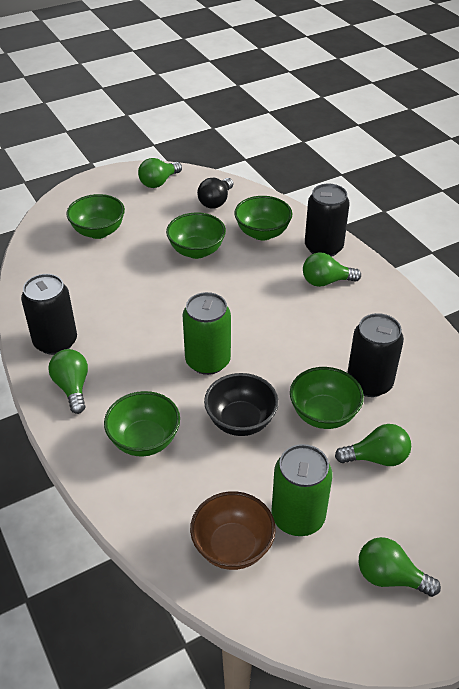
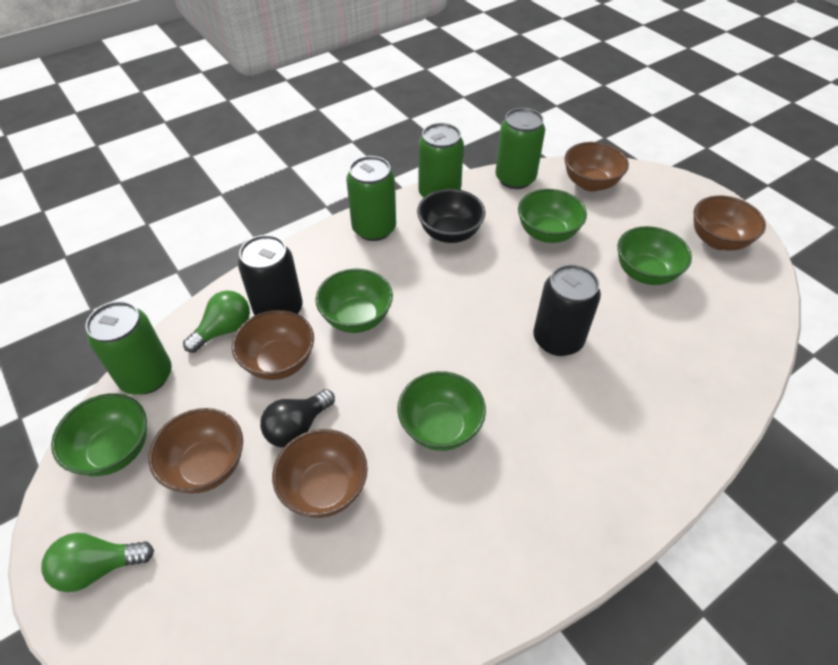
black can: 3 -> 2
brown bowl: 1 -> 5
green can: 2 -> 4
green light bulb: 5 -> 2

